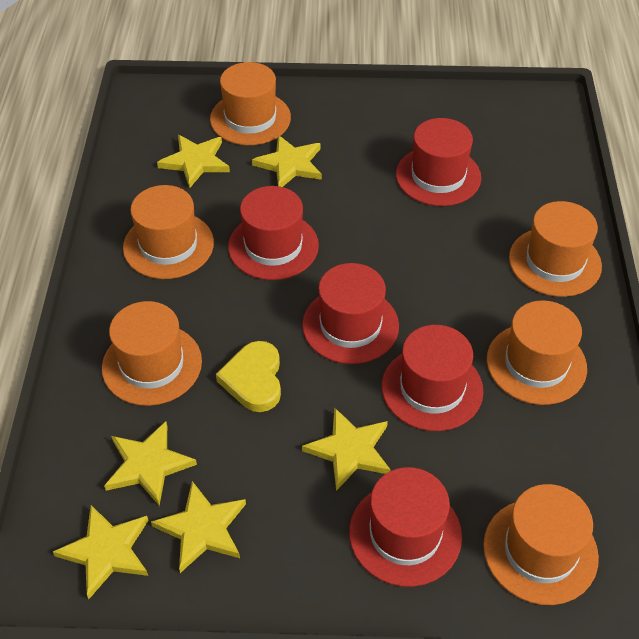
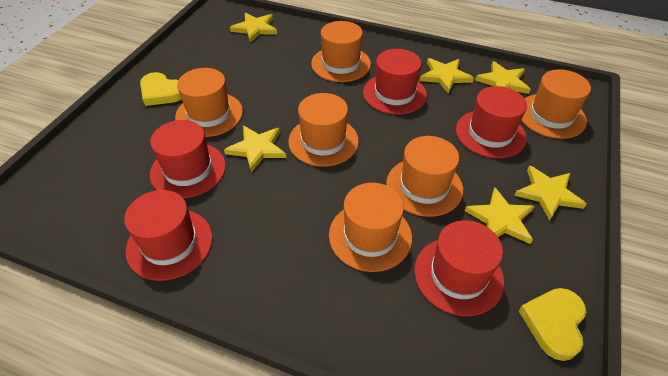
yellow heart: 1 -> 2

